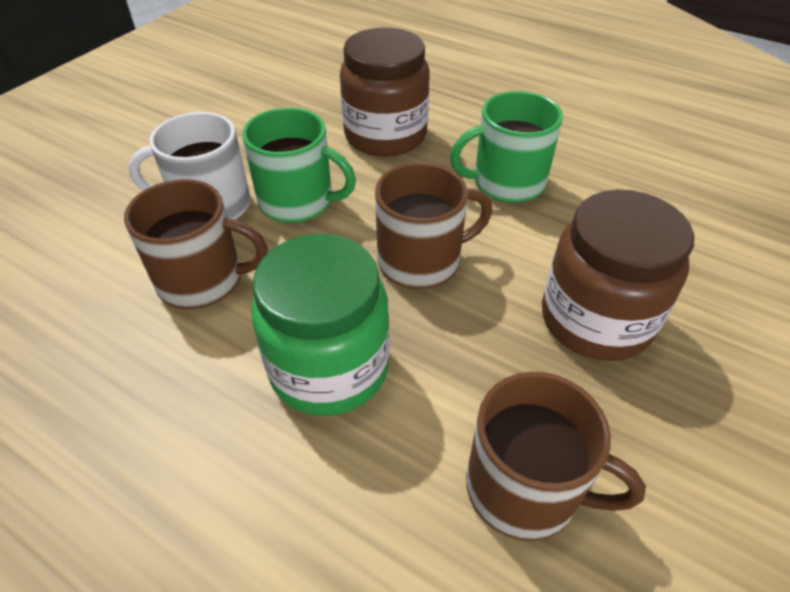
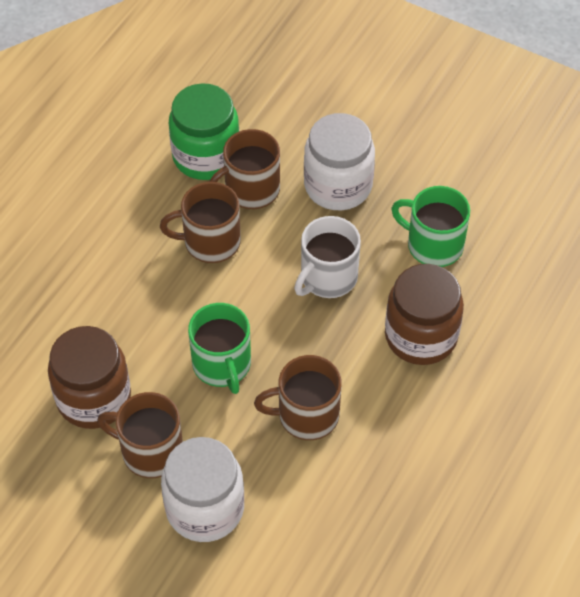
brown mug: 3 -> 4
white jar: 0 -> 2

